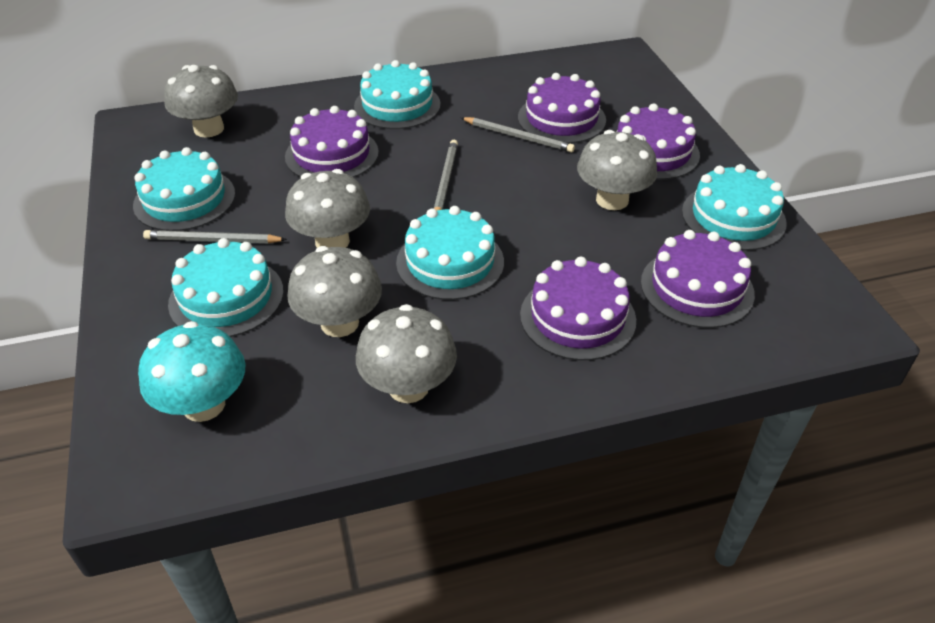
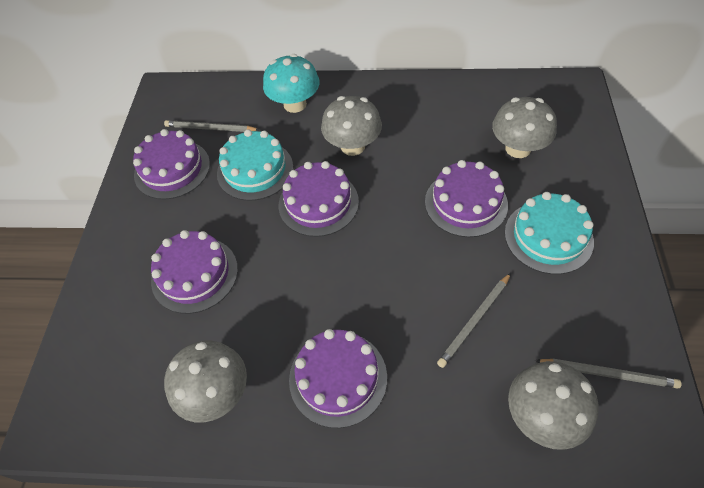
grey mushroom: 5 -> 4
turquoise cake: 5 -> 2

